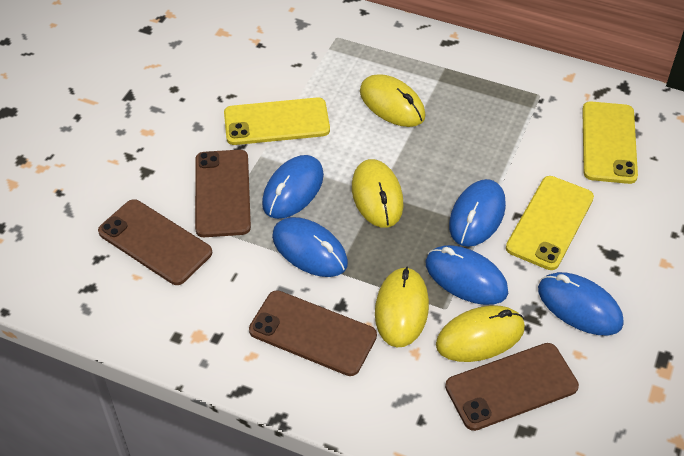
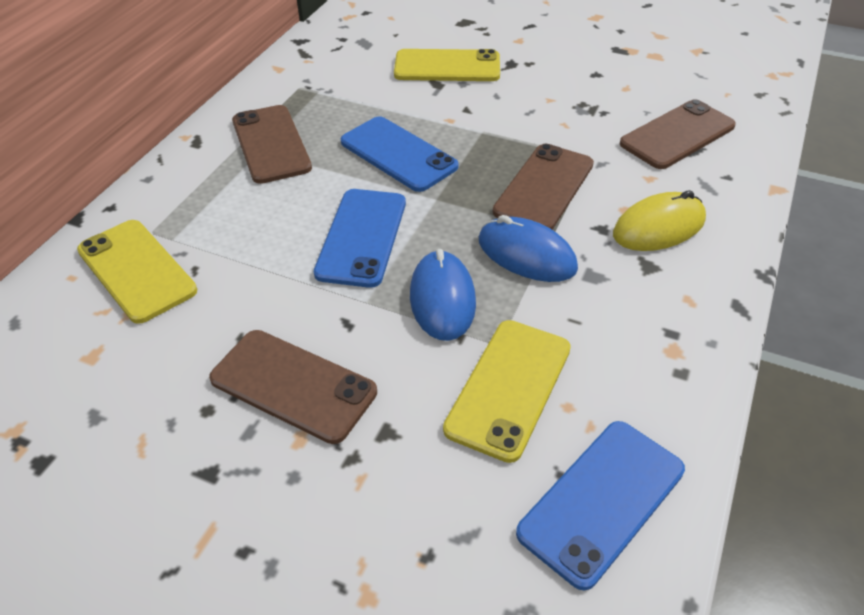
blue mouse: 5 -> 2
blue phone: 0 -> 3
yellow mouse: 4 -> 1

